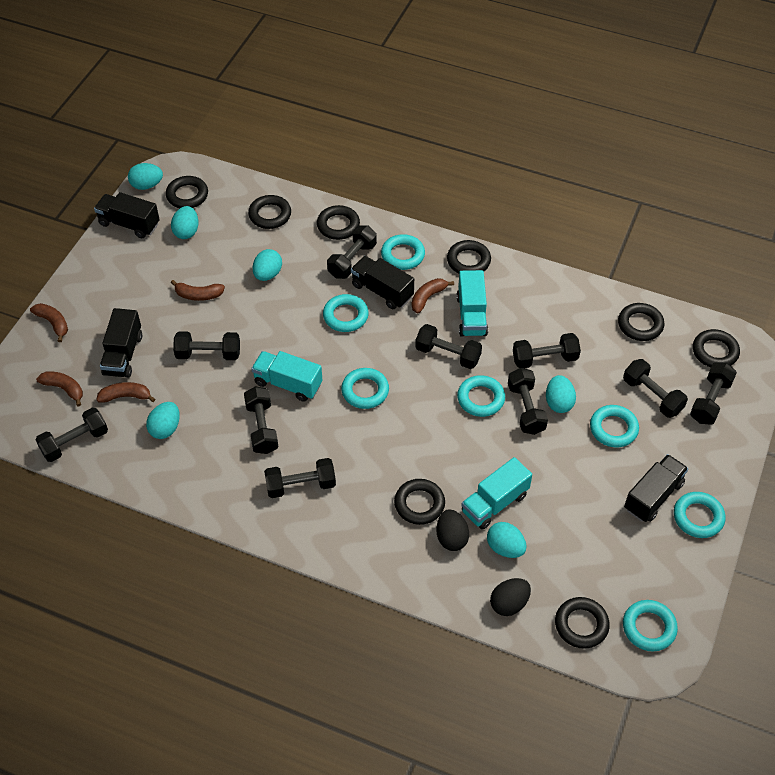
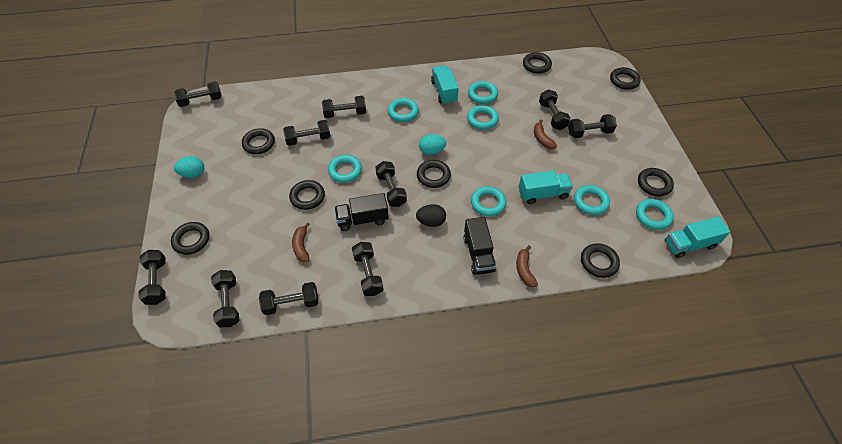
black egg: 2 -> 1
black truck: 4 -> 2
brown banana: 5 -> 3
turquoise egg: 6 -> 2

